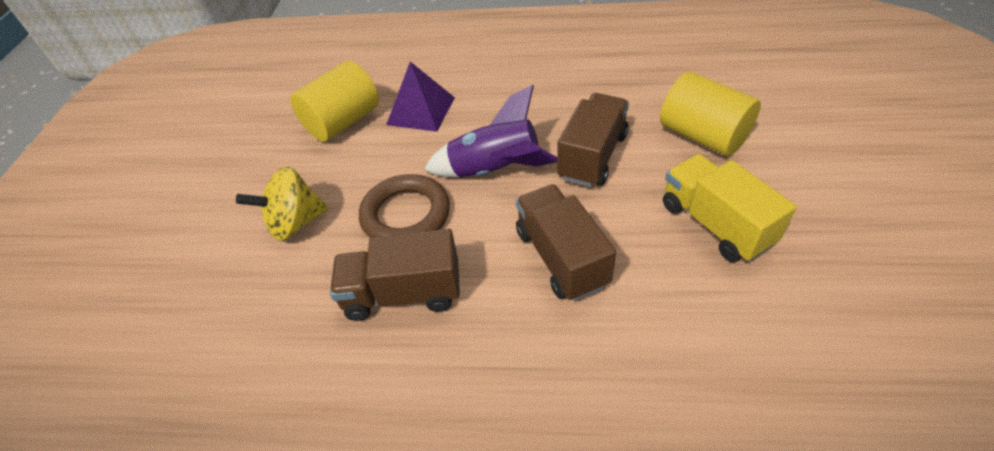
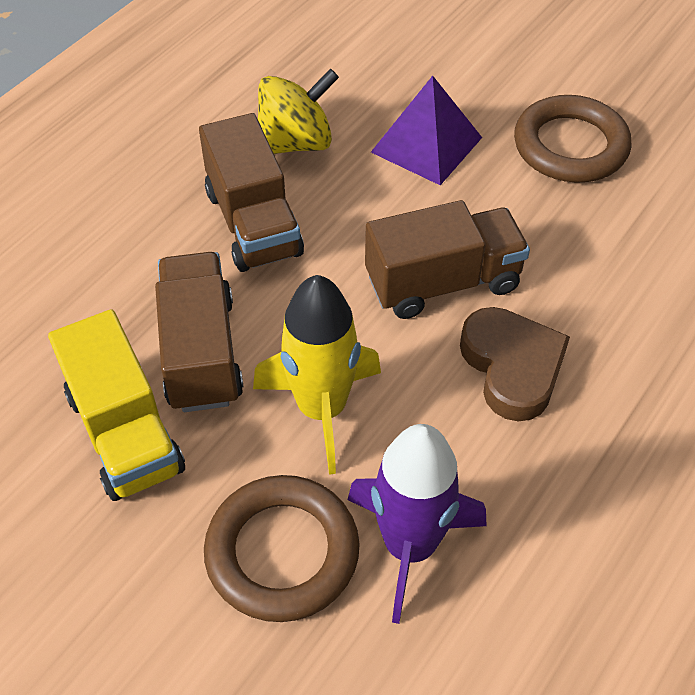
brown heart: 0 -> 1
brown ring: 1 -> 2
yellow cylinder: 2 -> 0
yellow rocket: 0 -> 1

